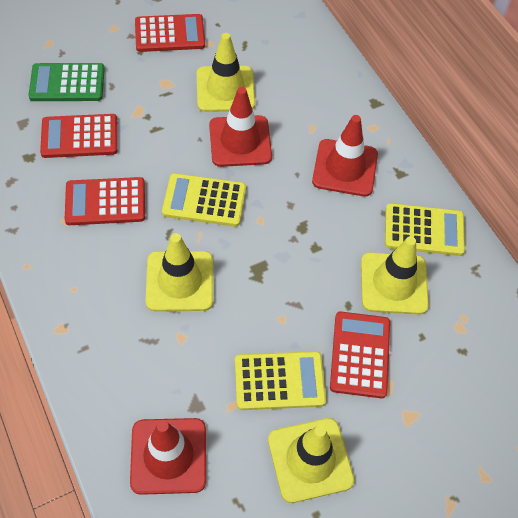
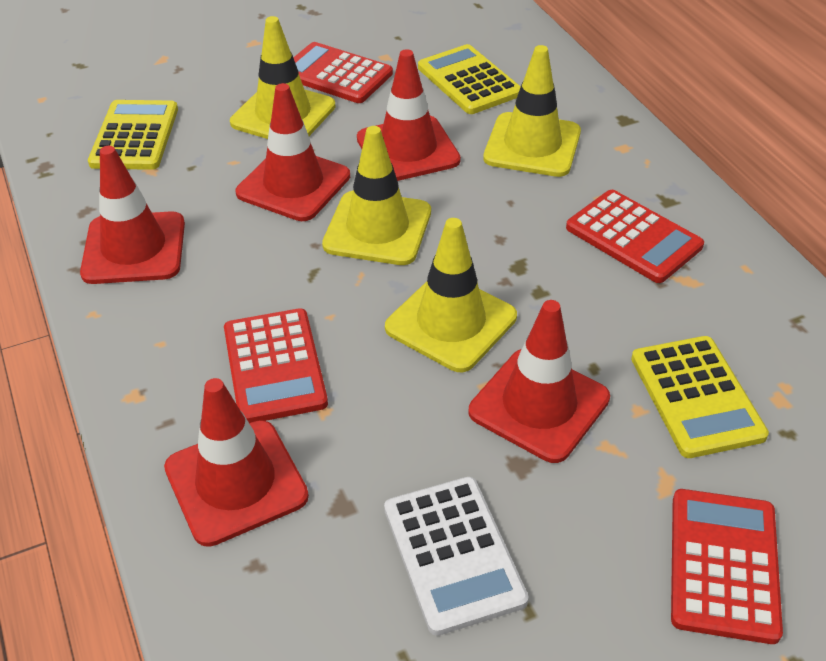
green calculator: 1 -> 0
red traffic cone: 3 -> 5
white calculator: 0 -> 1

